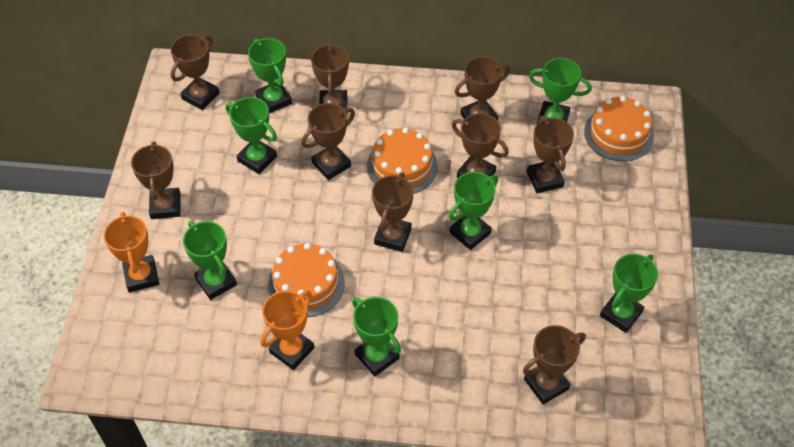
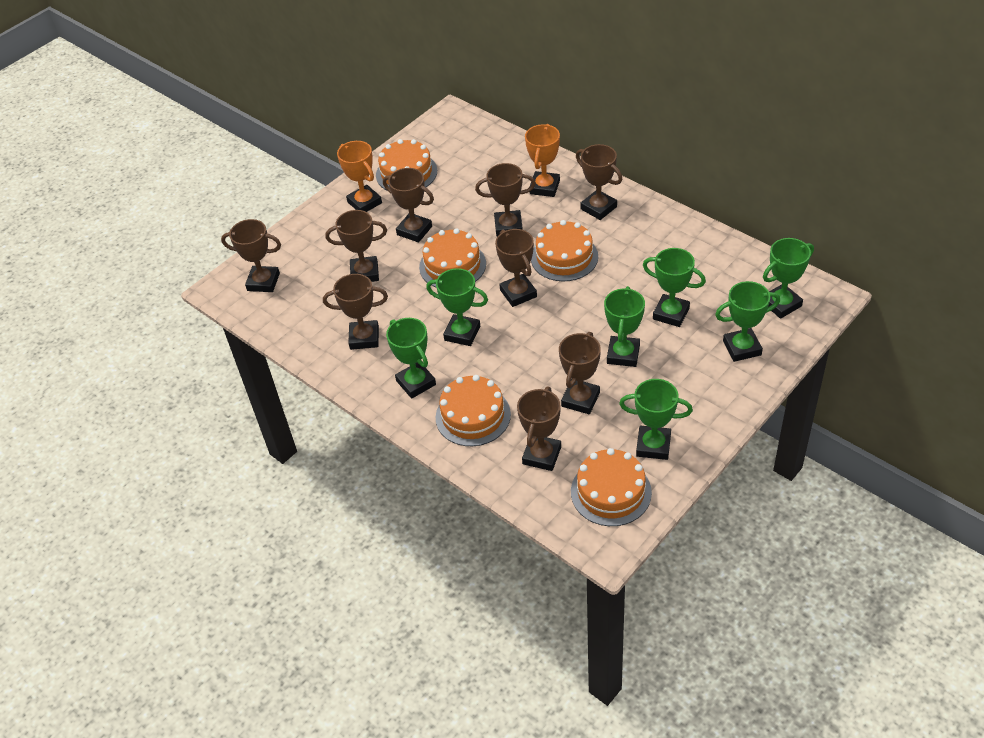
orange cake: 3 -> 5

